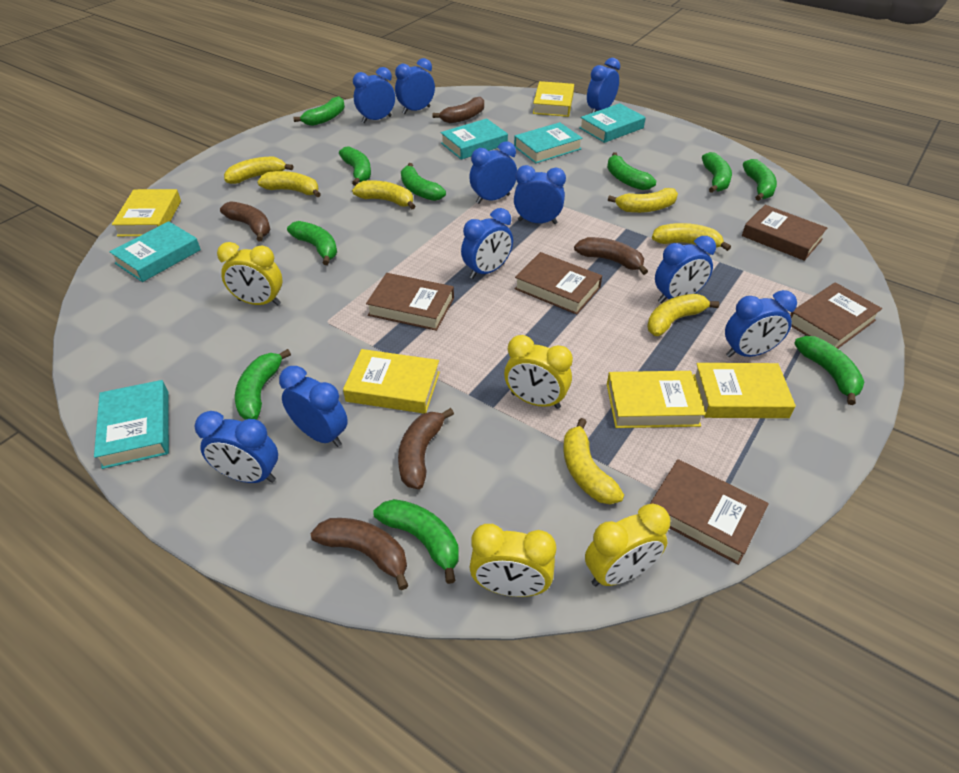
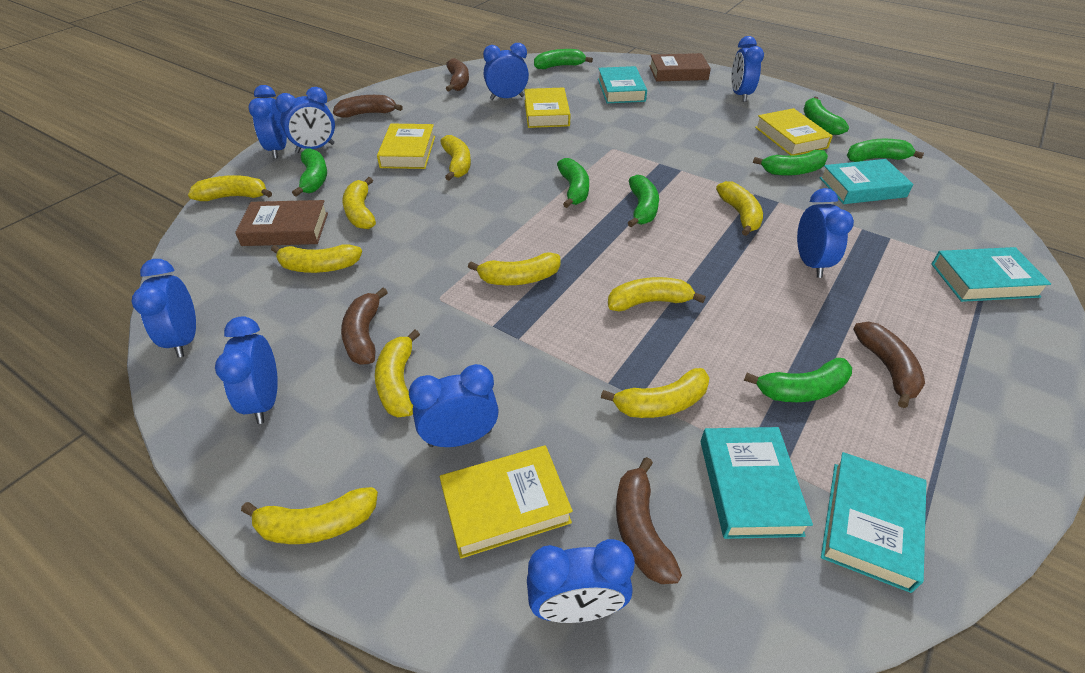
blue clock: 10 -> 9
brown book: 5 -> 2
green banana: 10 -> 8
yellow banana: 7 -> 10
yellow book: 5 -> 4
yellow clock: 4 -> 0

